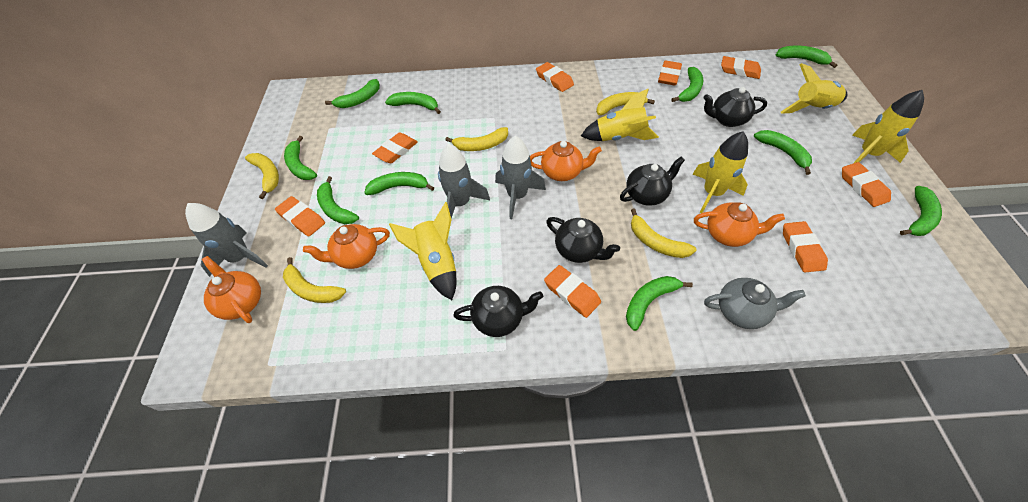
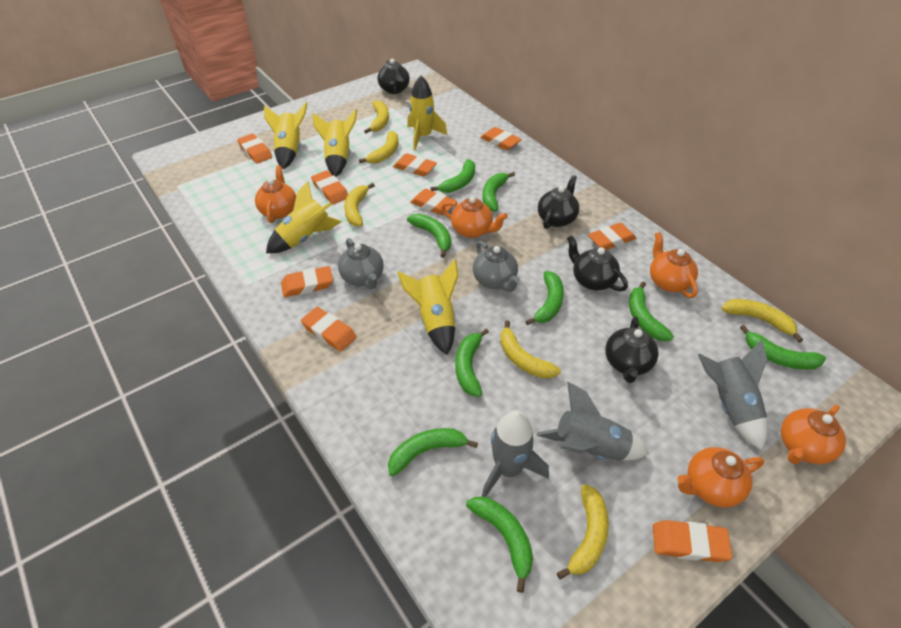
green banana: 10 -> 9
grey teapot: 1 -> 2
orange eraser: 8 -> 9
orange teapot: 4 -> 5
yellow banana: 5 -> 6

